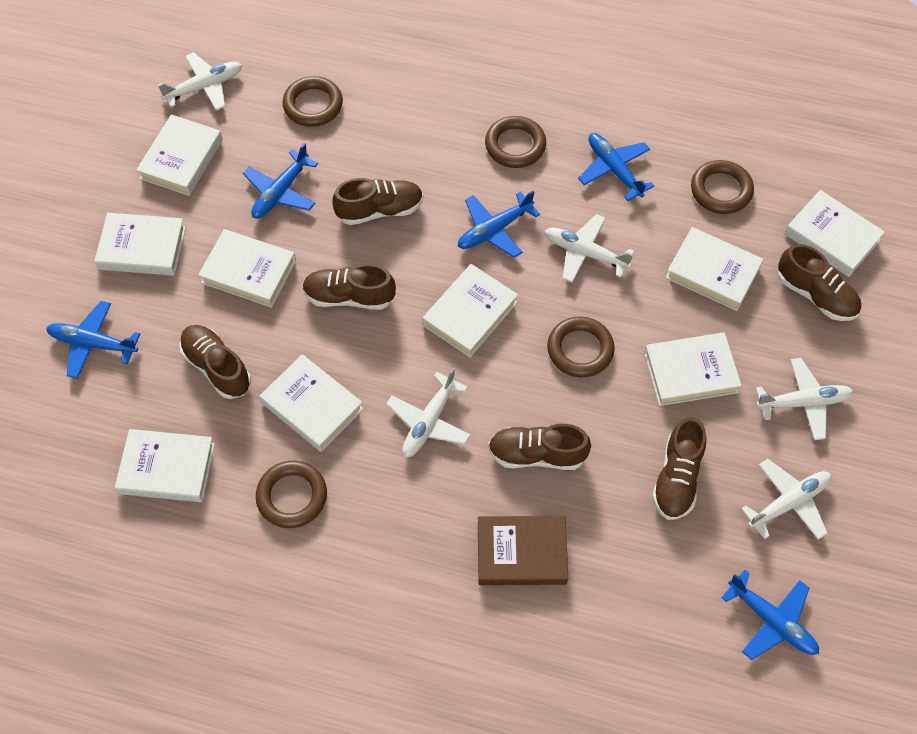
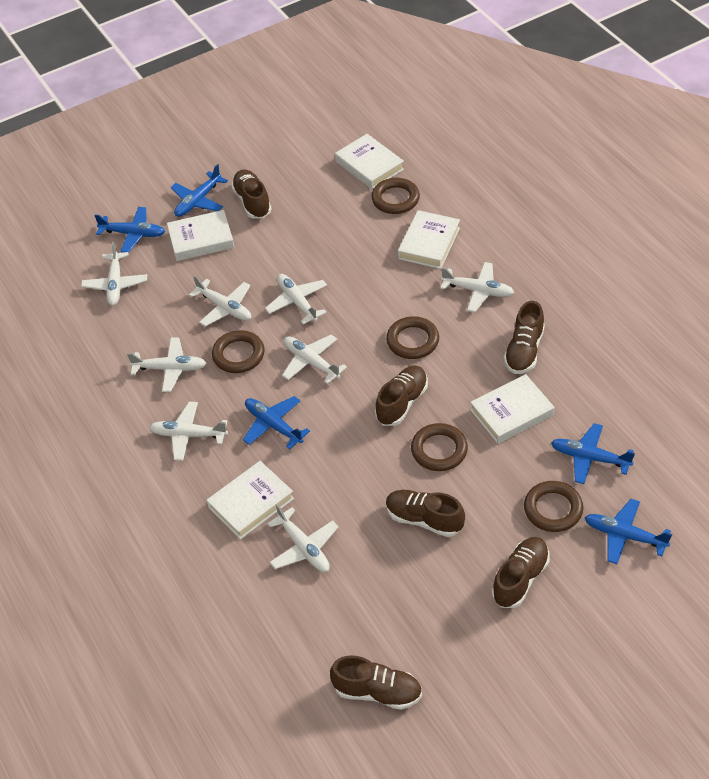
brown book: 1 -> 0
white book: 9 -> 5
white plane: 5 -> 8

